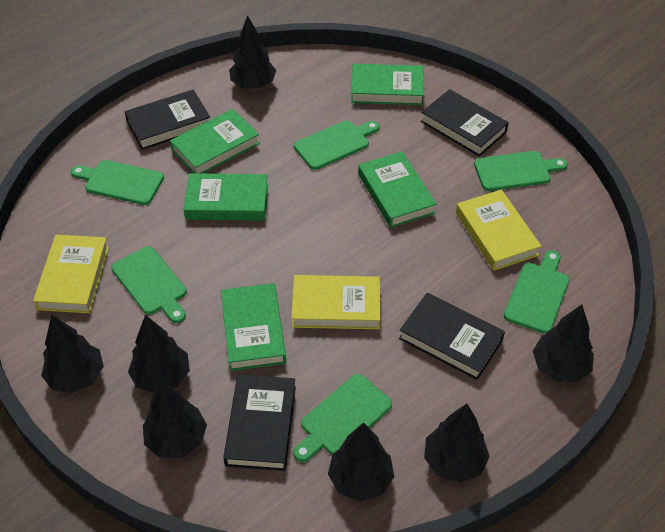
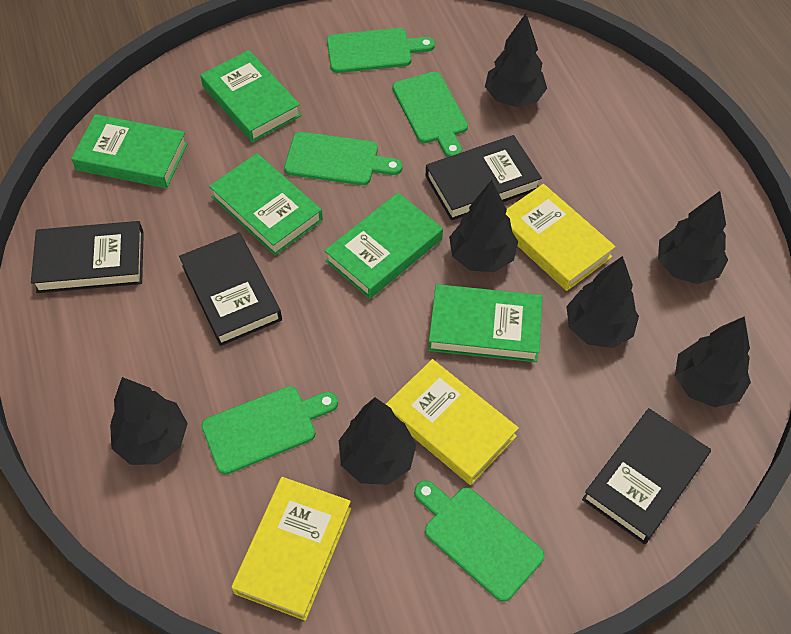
green cutting board: 6 -> 5

